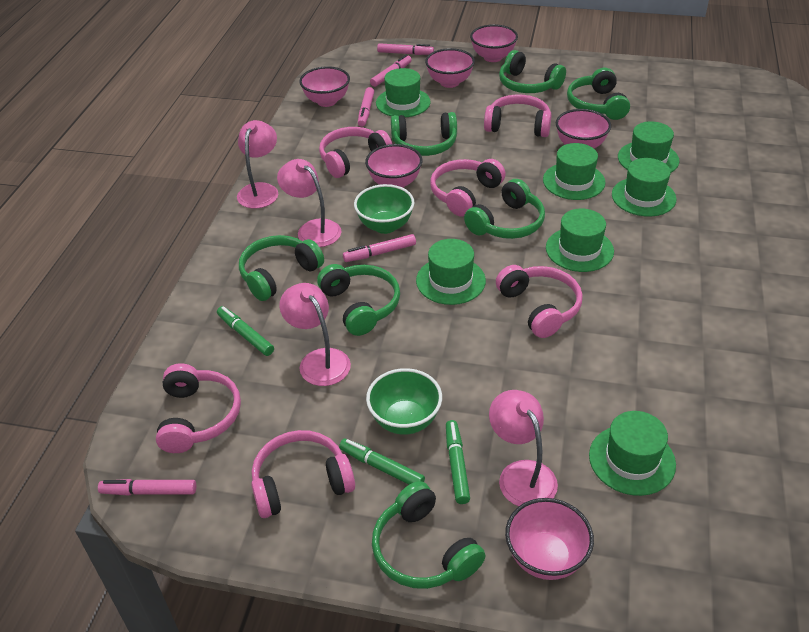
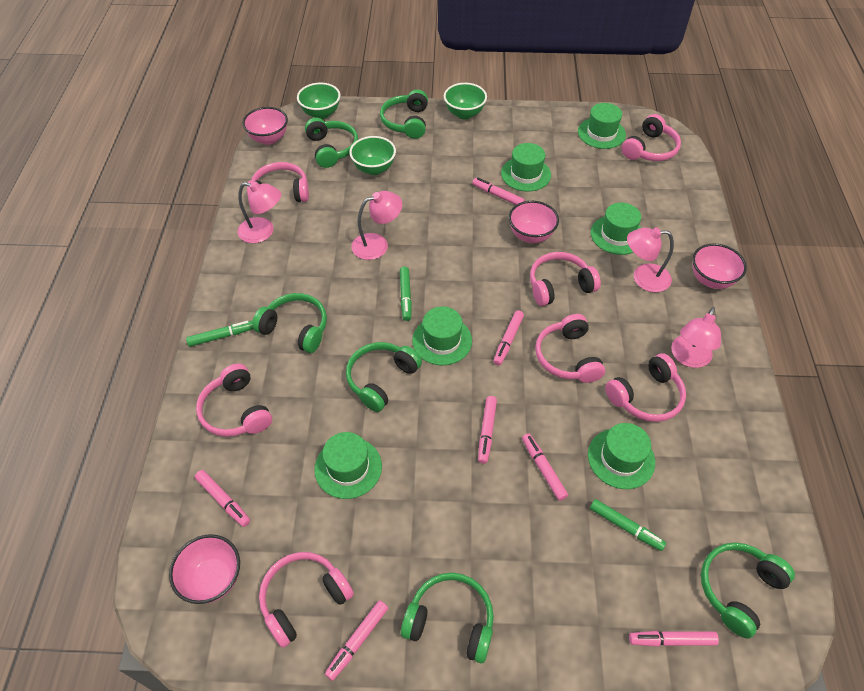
green bowl: 2 -> 3
green hat: 7 -> 6
green headphones: 7 -> 6
pink bowl: 6 -> 4
pink headphones: 6 -> 7
pink marker: 5 -> 7

